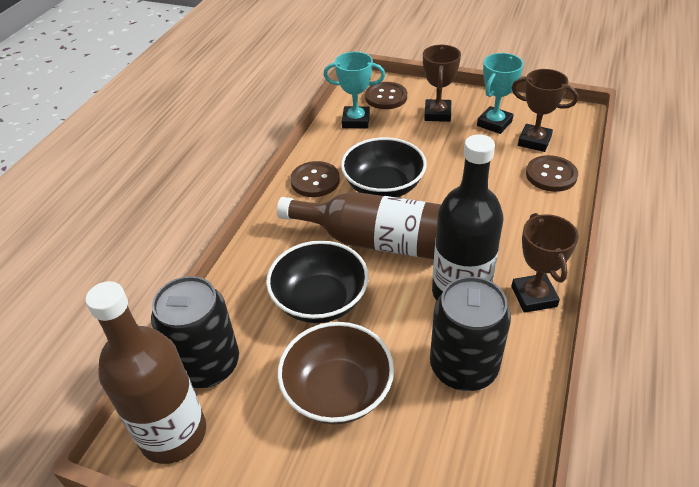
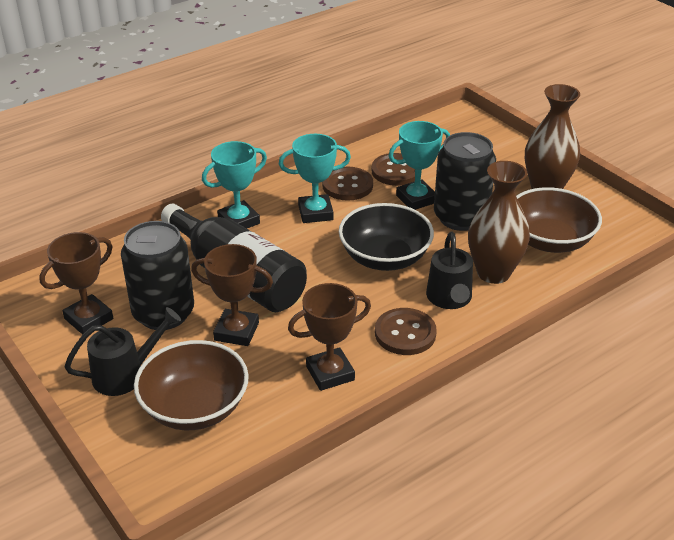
black bowl: 2 -> 1
black watering can: 0 -> 2
brown bottle: 2 -> 0
brown bowl: 1 -> 2
brown vase: 0 -> 2
turquoise trophy: 2 -> 3

